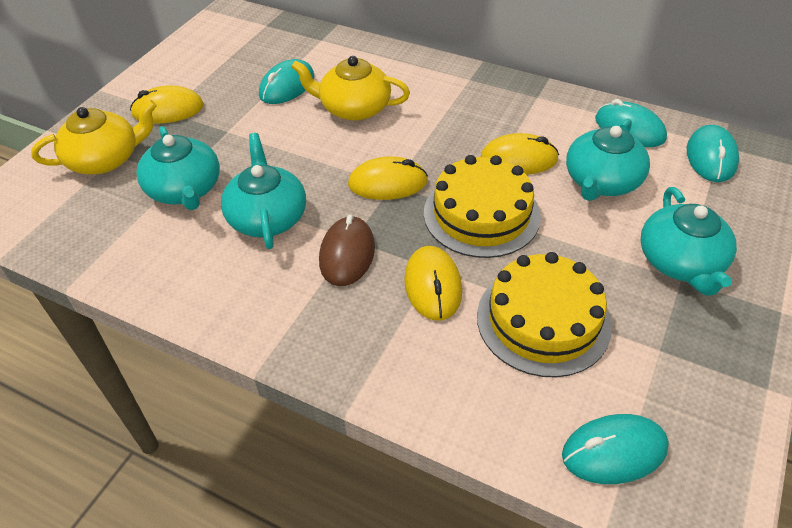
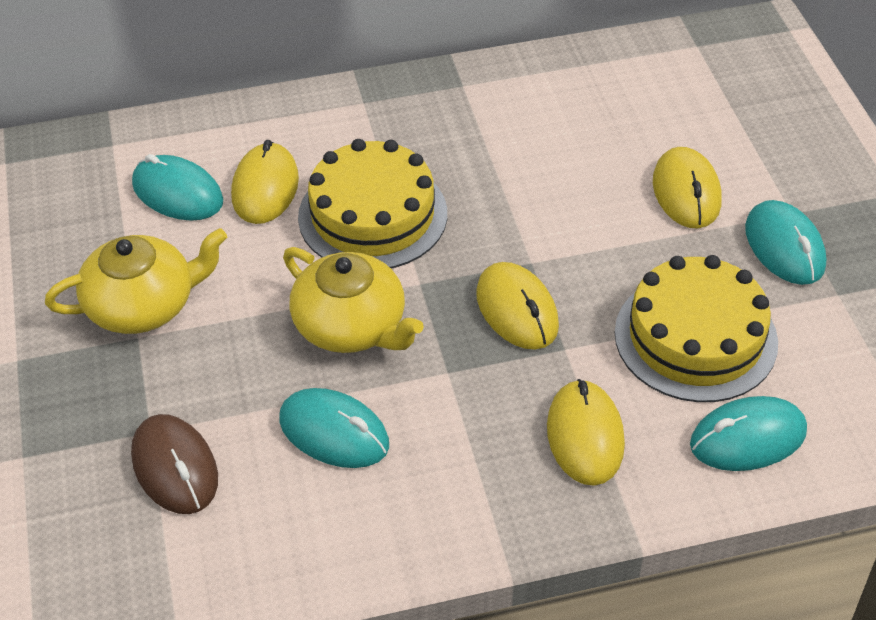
turquoise teapot: 4 -> 0

